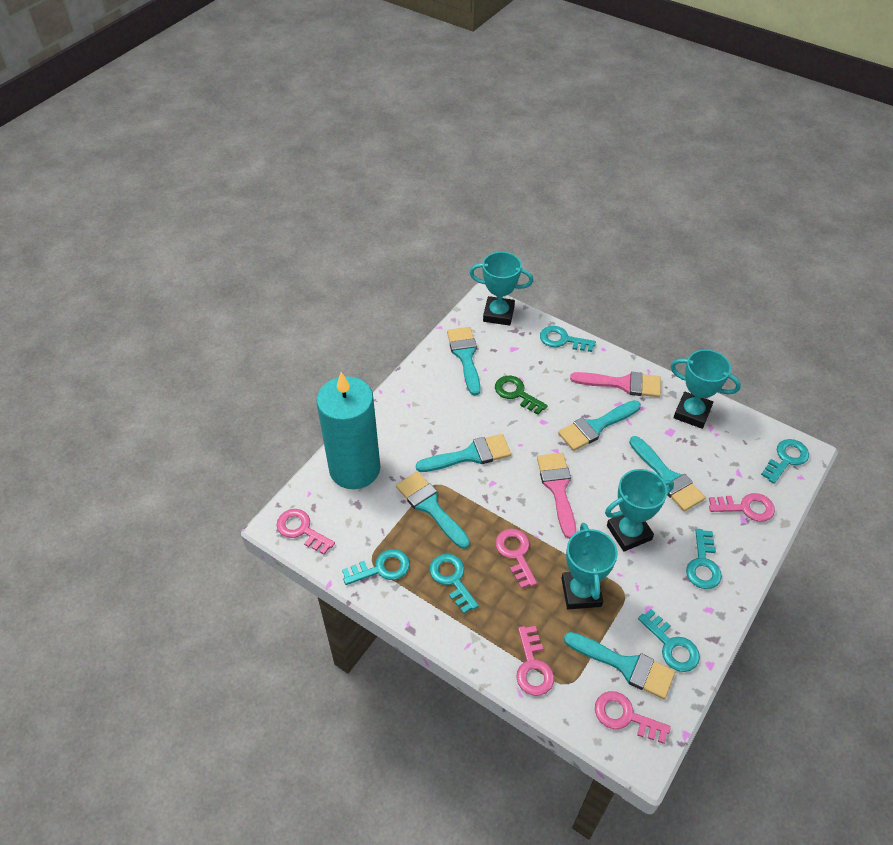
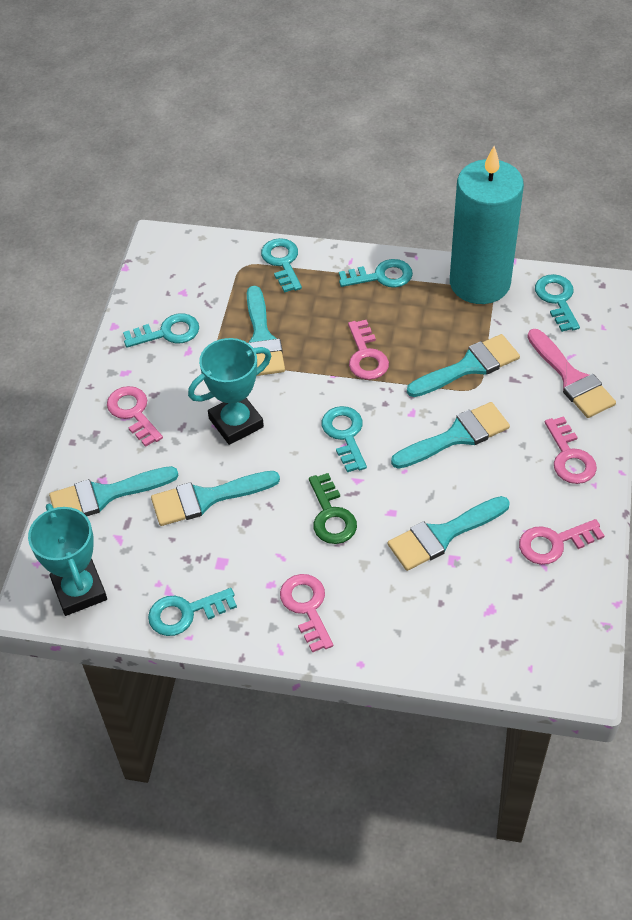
pink brush: 2 -> 1
turquoise trophy: 4 -> 2

